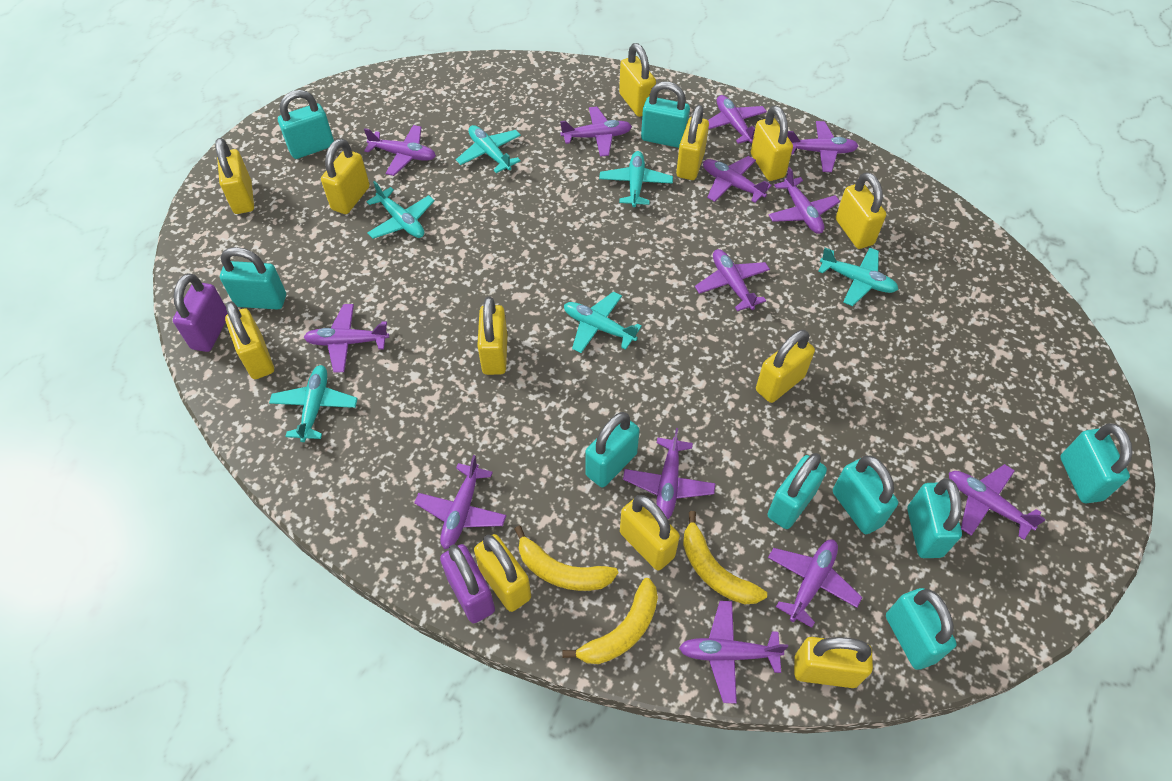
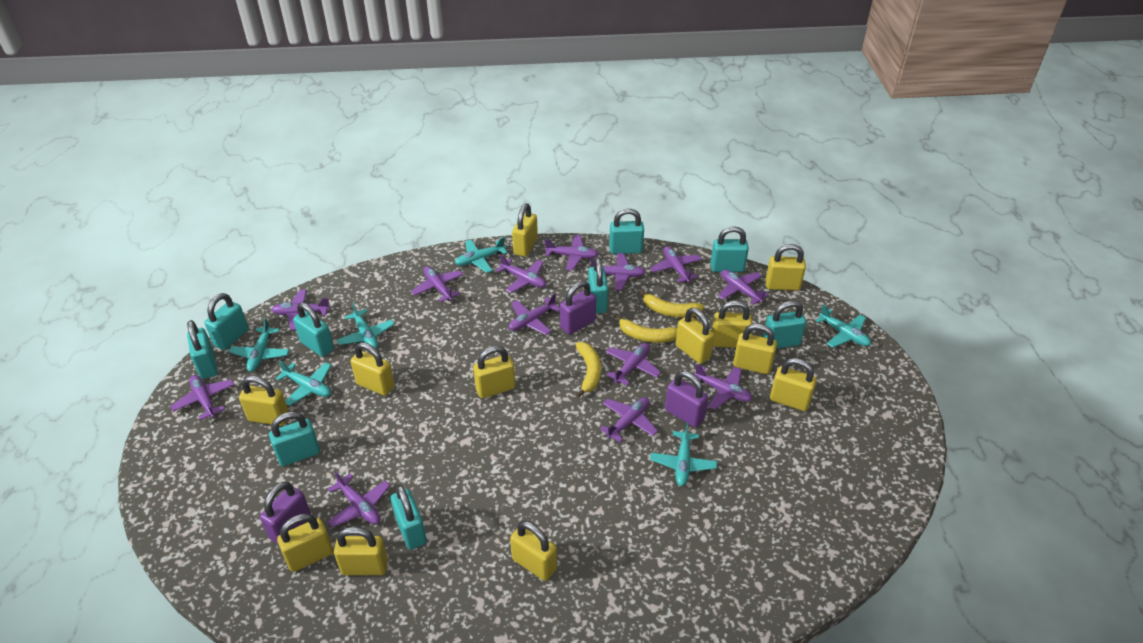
purple padlock: 2 -> 3

